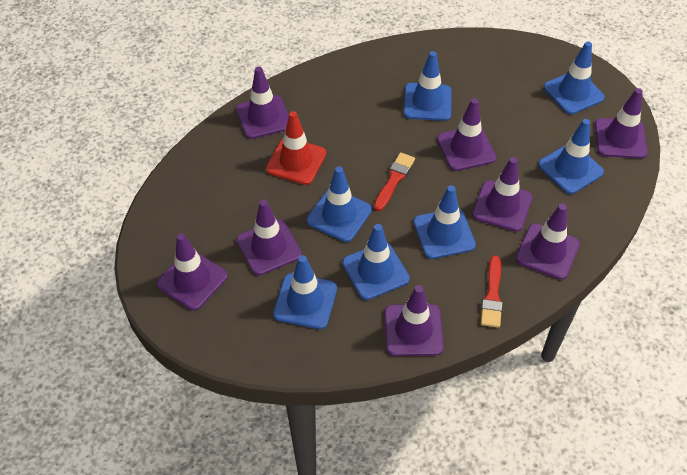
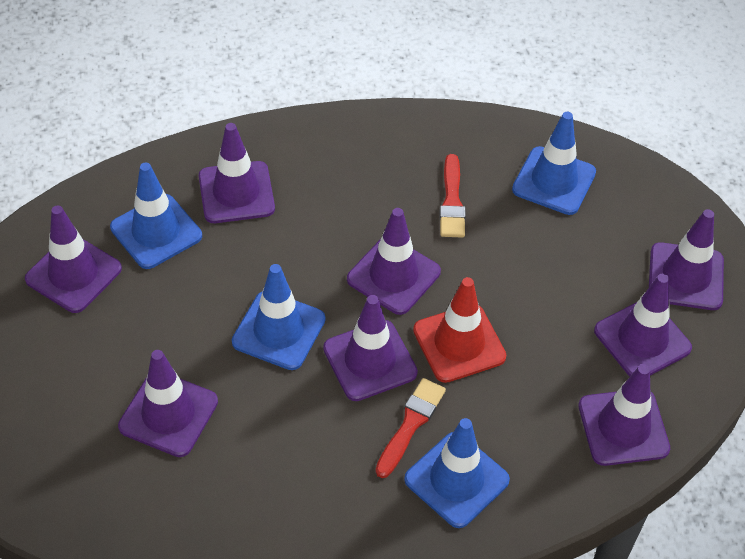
blue traffic cone: 7 -> 4

